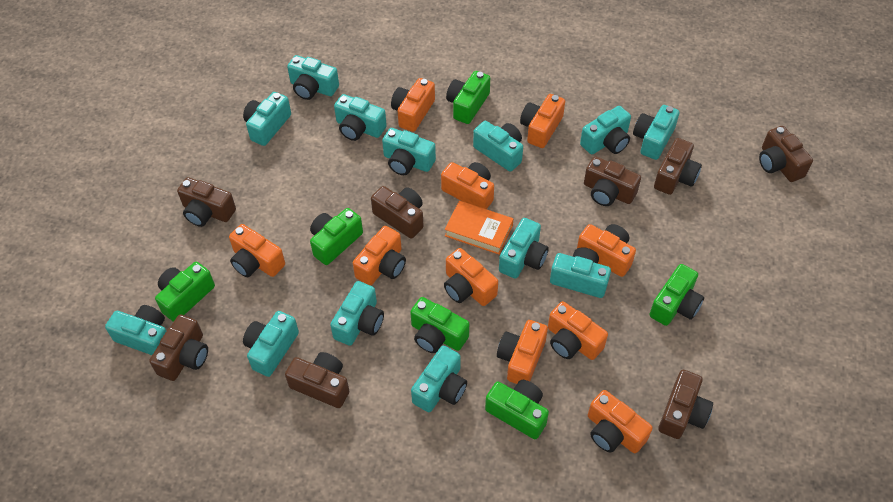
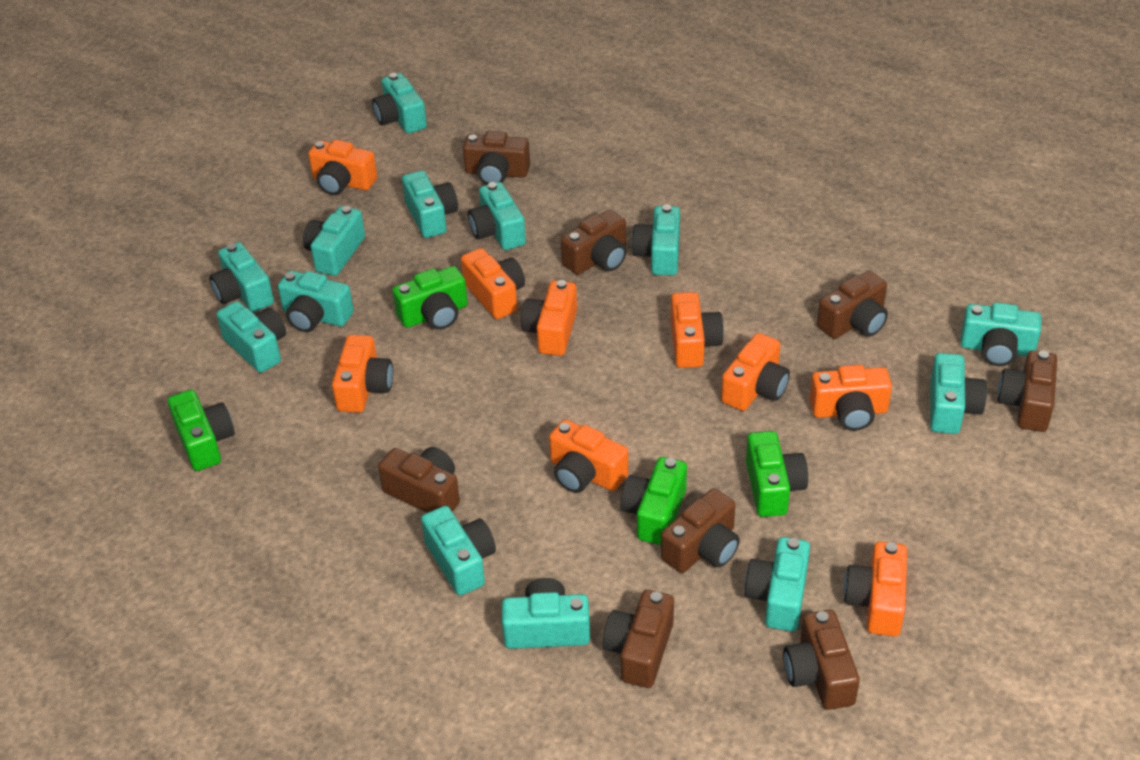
green camera: 6 -> 4
orange book: 1 -> 0
orange camera: 10 -> 9

